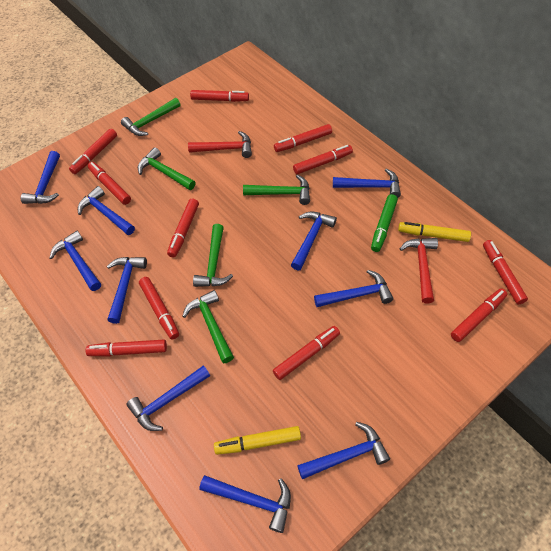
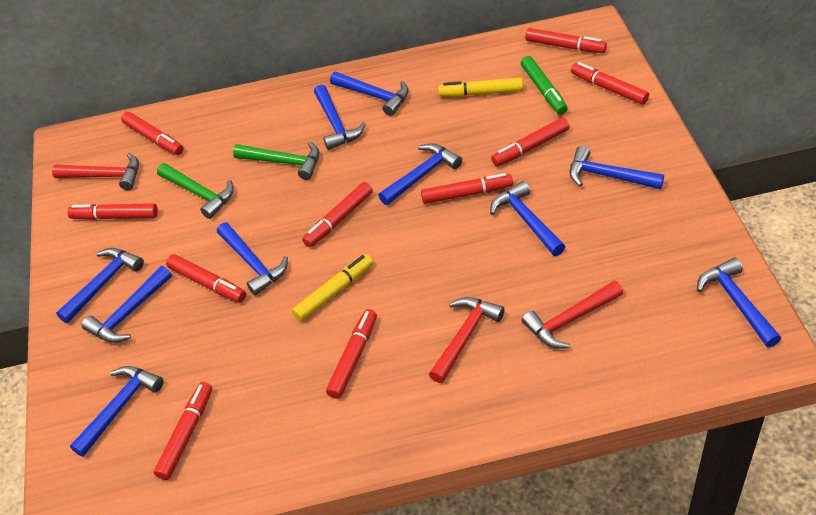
green hammer: 5 -> 2
red hammer: 2 -> 3
red marker: 11 -> 10

